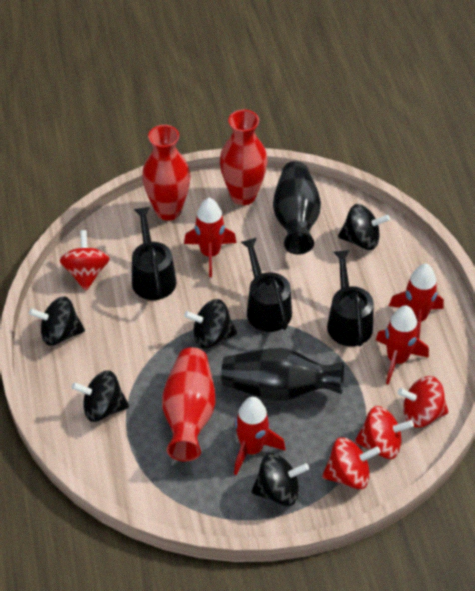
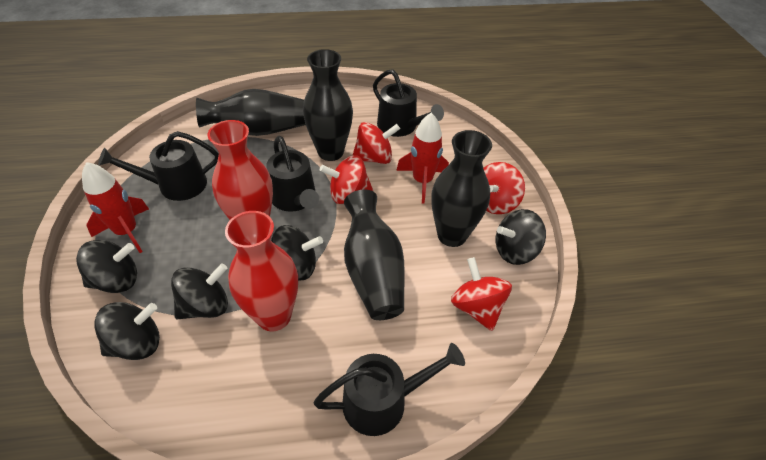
black vase: 2 -> 4
black watering can: 3 -> 4
red rocket: 4 -> 2
red vase: 3 -> 2

